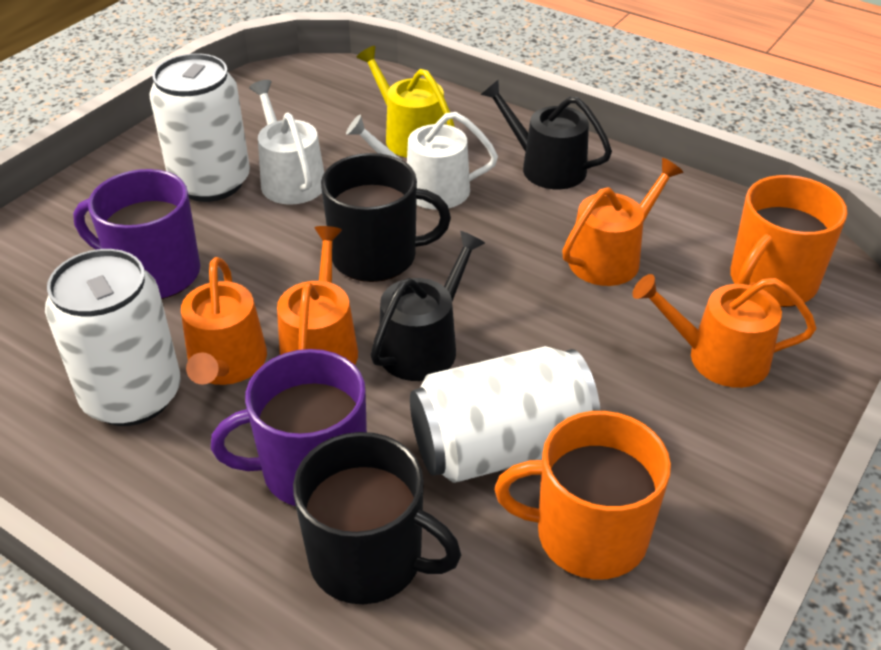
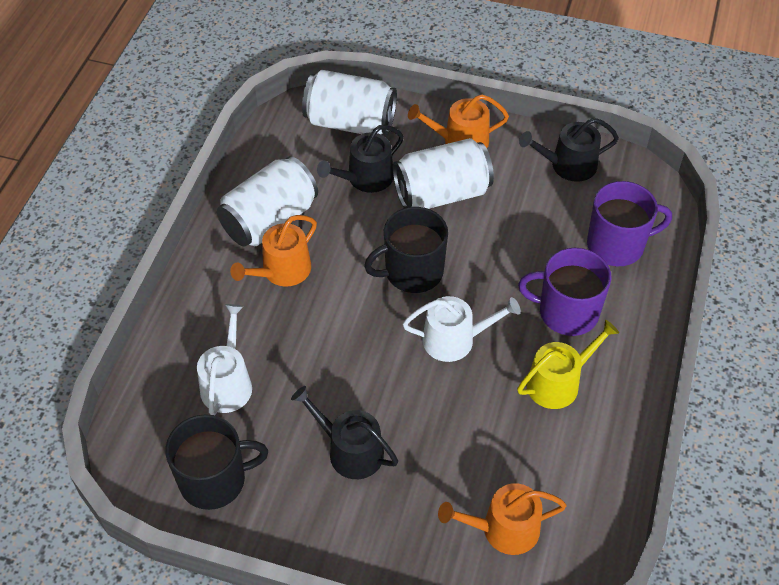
black watering can: 2 -> 3
orange mug: 2 -> 0
orange watering can: 4 -> 3

